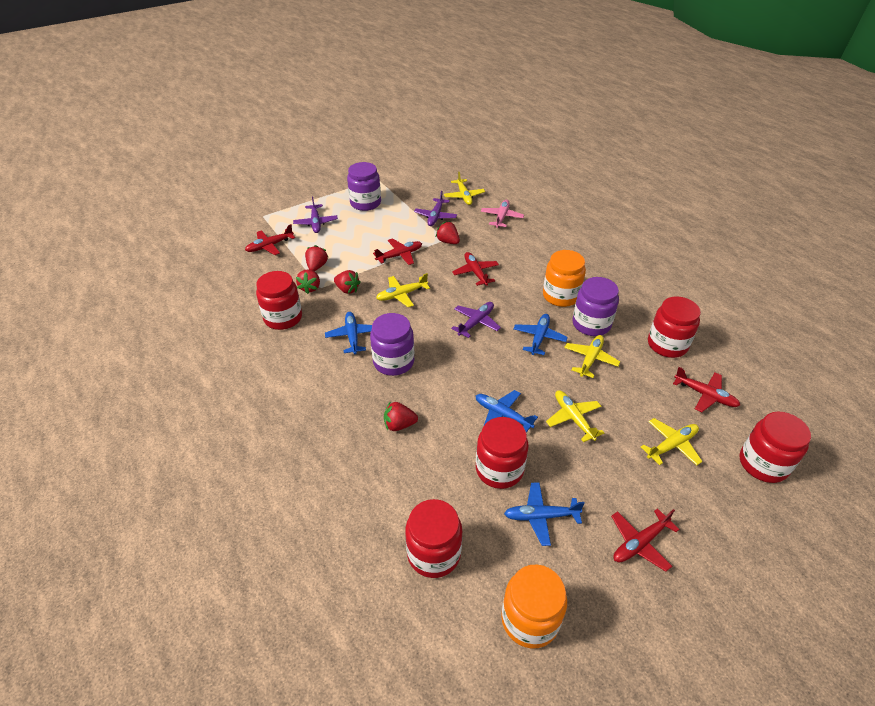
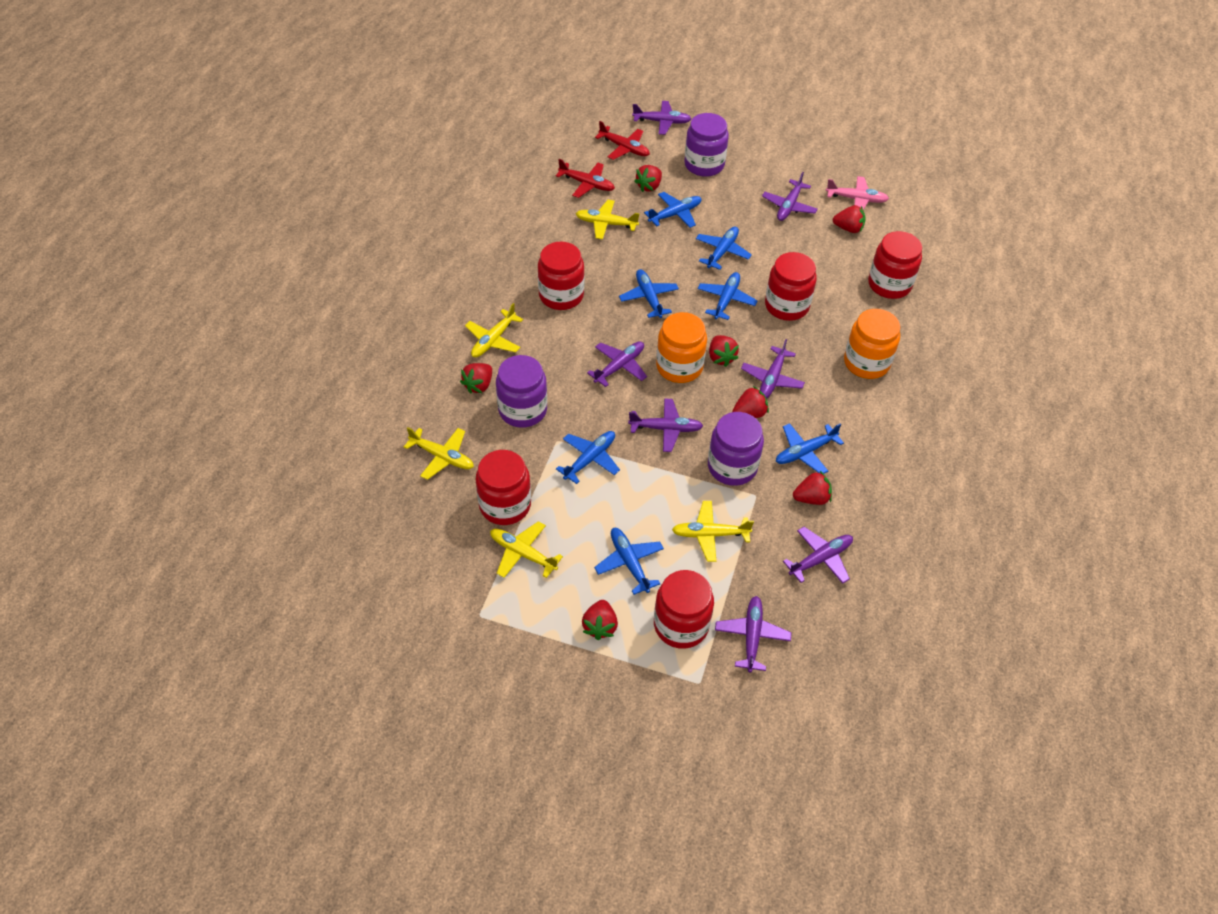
blue plane: 4 -> 7
purple plane: 3 -> 7
red plane: 5 -> 2
red strawberry: 5 -> 7

